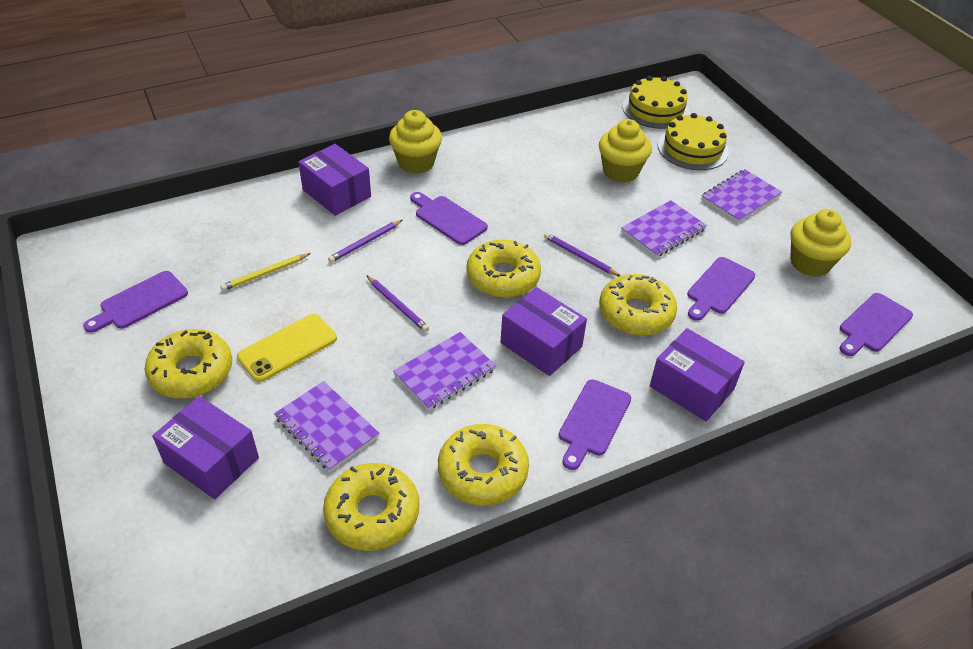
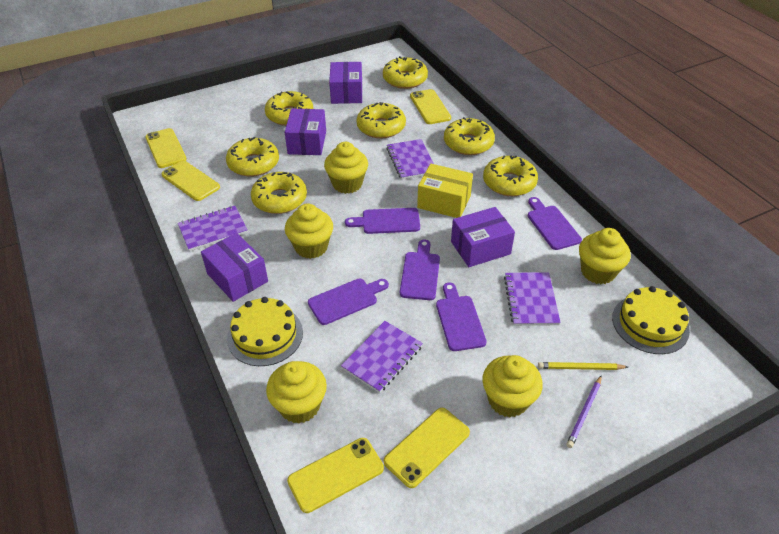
purple pencil: 3 -> 1
yellow box: 0 -> 1
yellow cupcake: 3 -> 5
yellow donut: 5 -> 7
yellow phone: 1 -> 5

